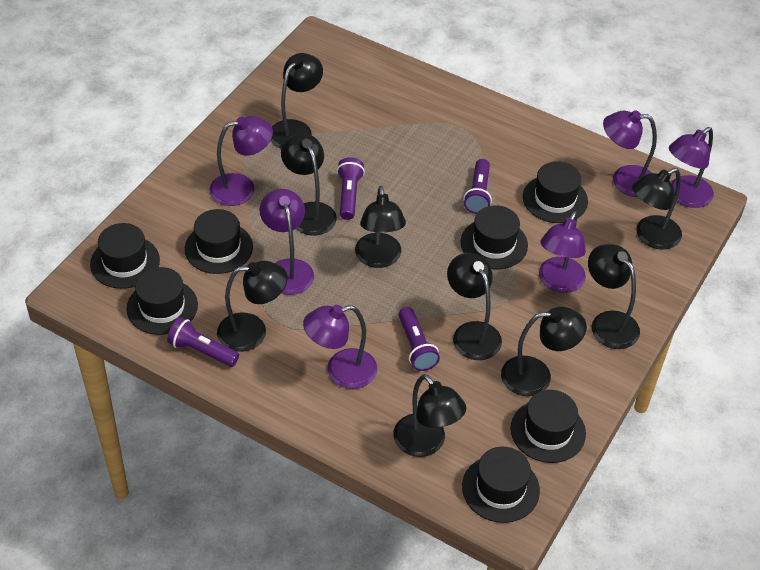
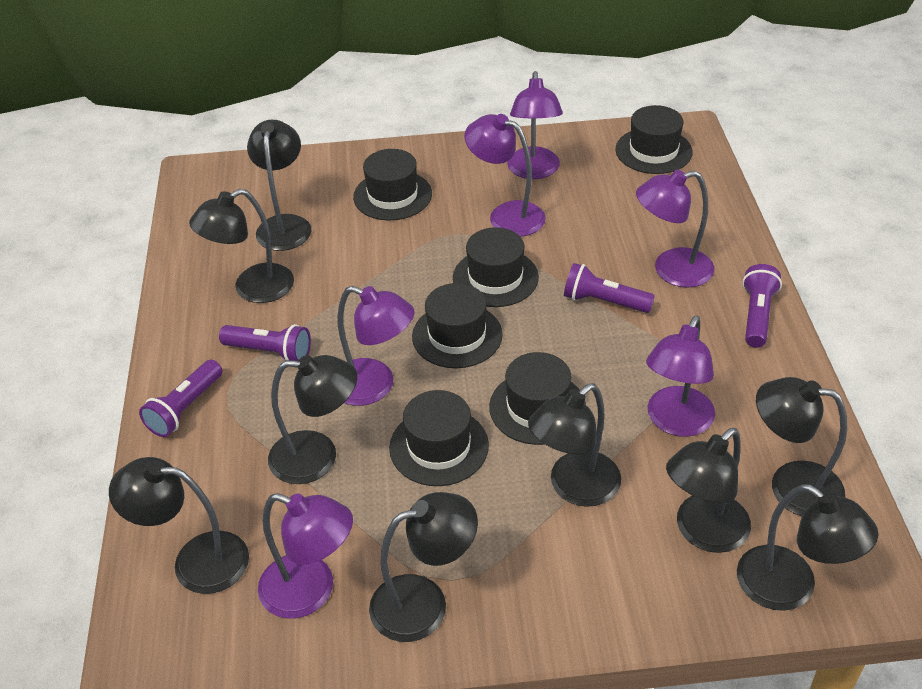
black hat: 7 -> 6

